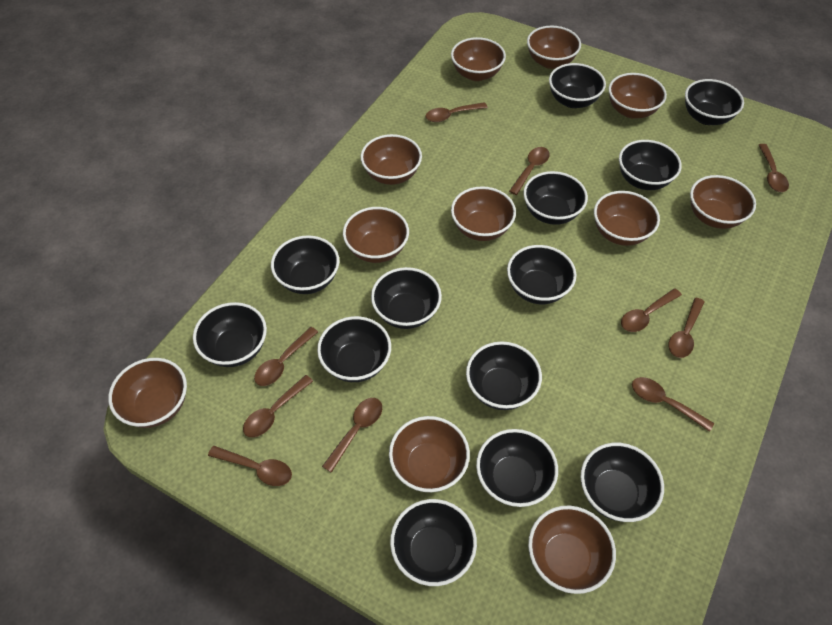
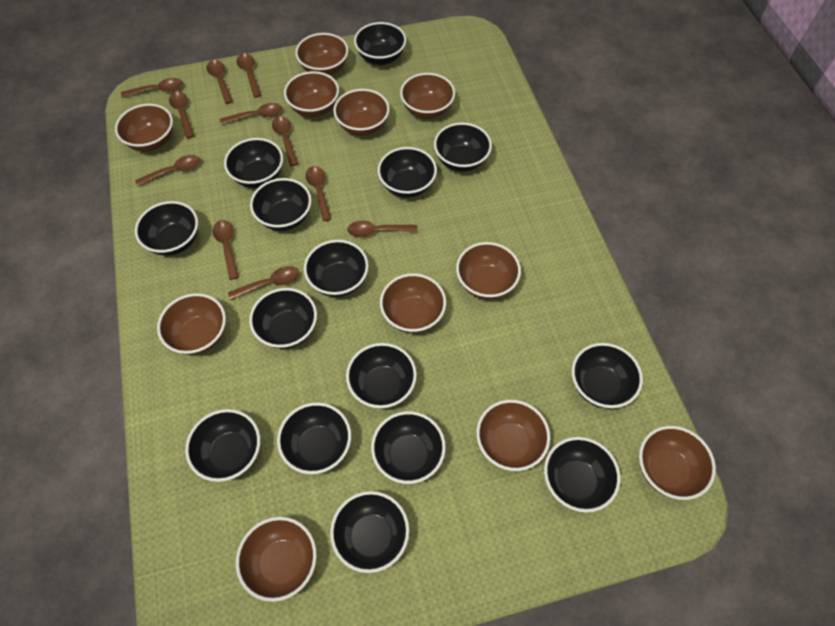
black bowl: 13 -> 15
brown spoon: 10 -> 11

